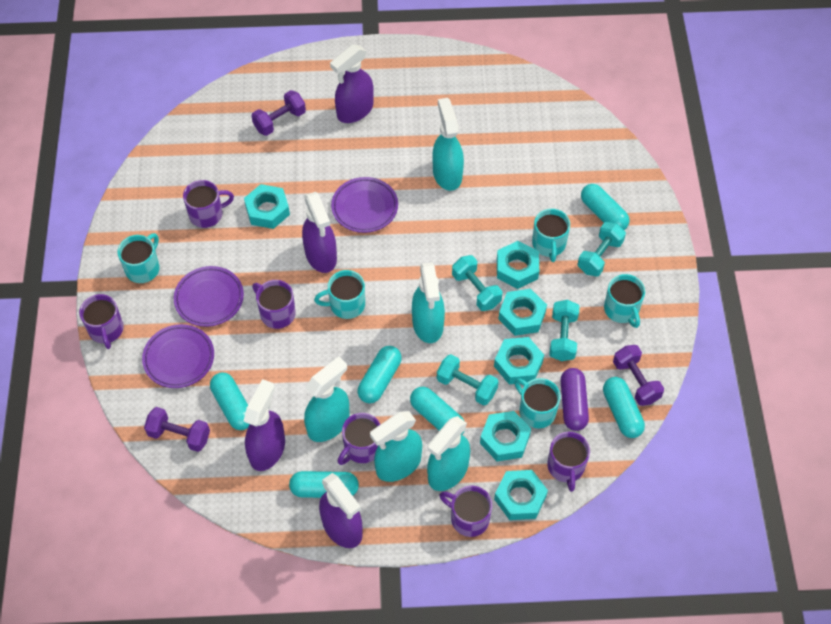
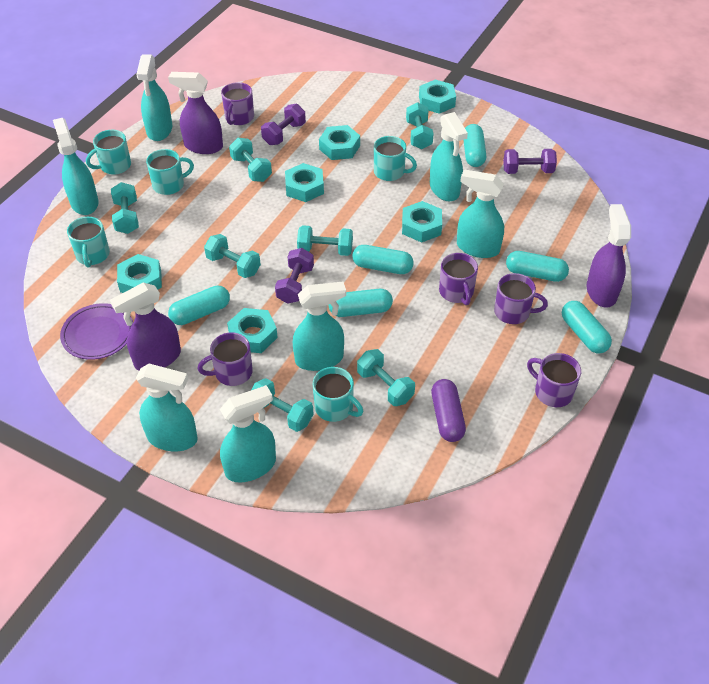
purple mug: 6 -> 5
purple plate: 3 -> 1
purple spray bottle: 4 -> 3
turquoise dumbbell: 4 -> 7
turquoise spray bottle: 5 -> 7

